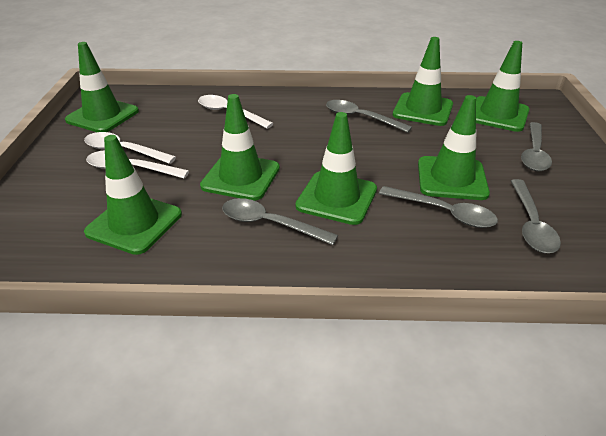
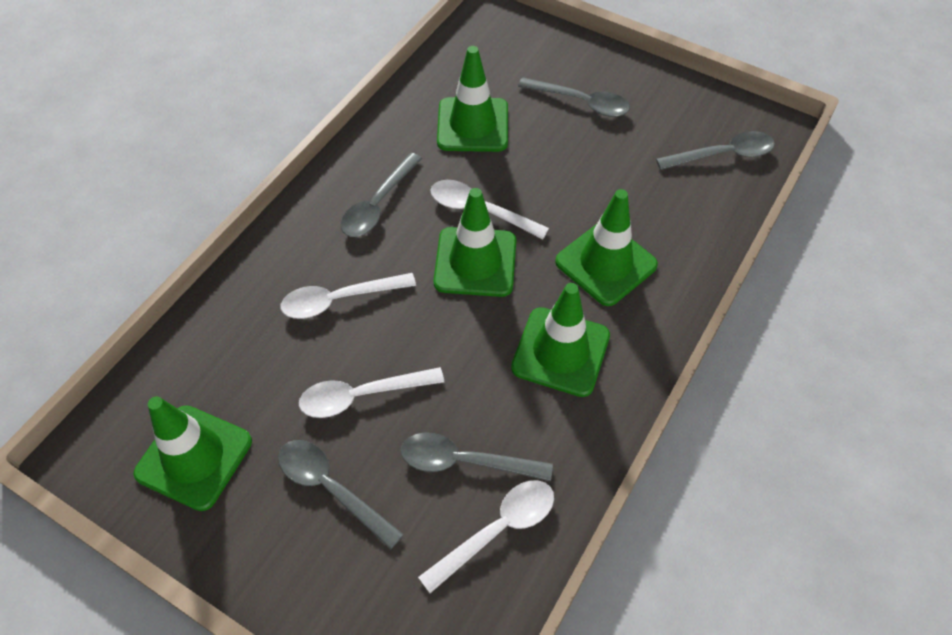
green traffic cone: 7 -> 5
white spoon: 3 -> 4

